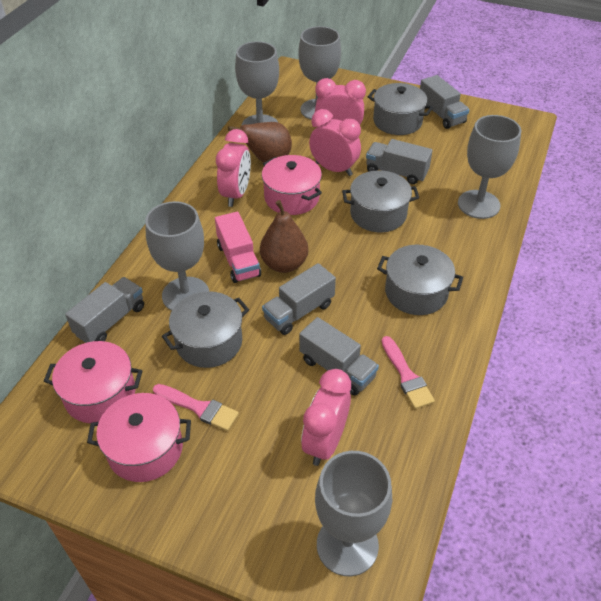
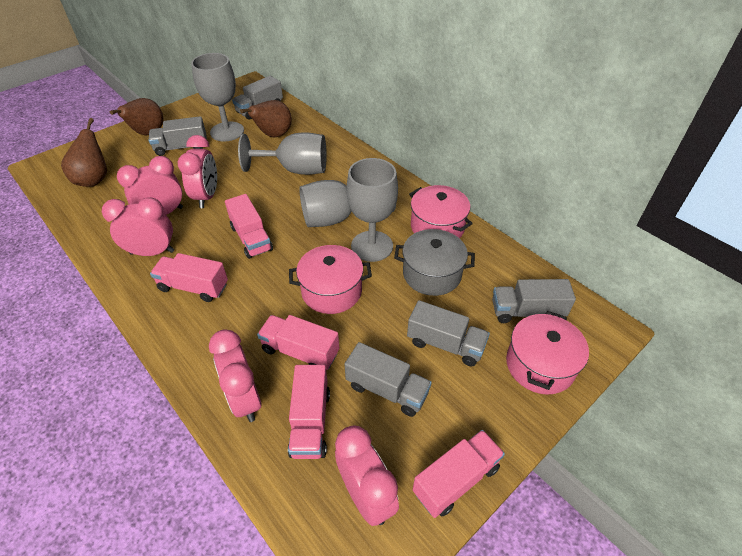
brown pear: 2 -> 3
grey goblet: 5 -> 4
grey pot: 4 -> 1
pink brush: 2 -> 0
pink clock: 4 -> 5
pink truck: 1 -> 5

